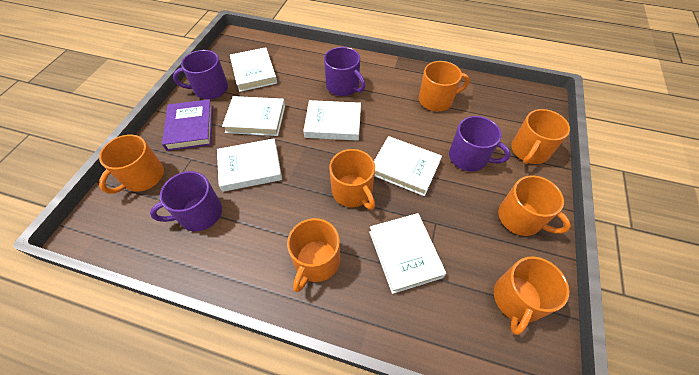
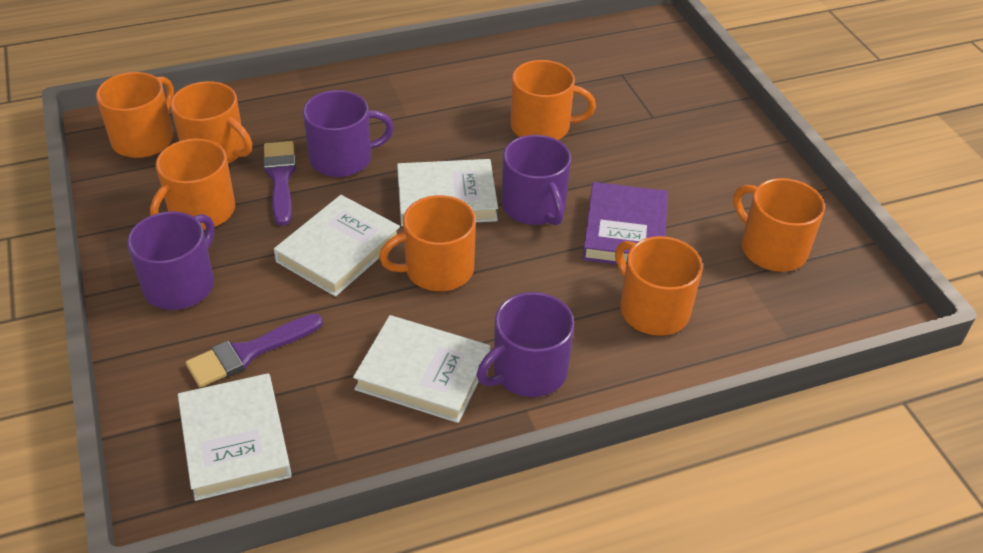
purple brush: 0 -> 2
white book: 6 -> 4

